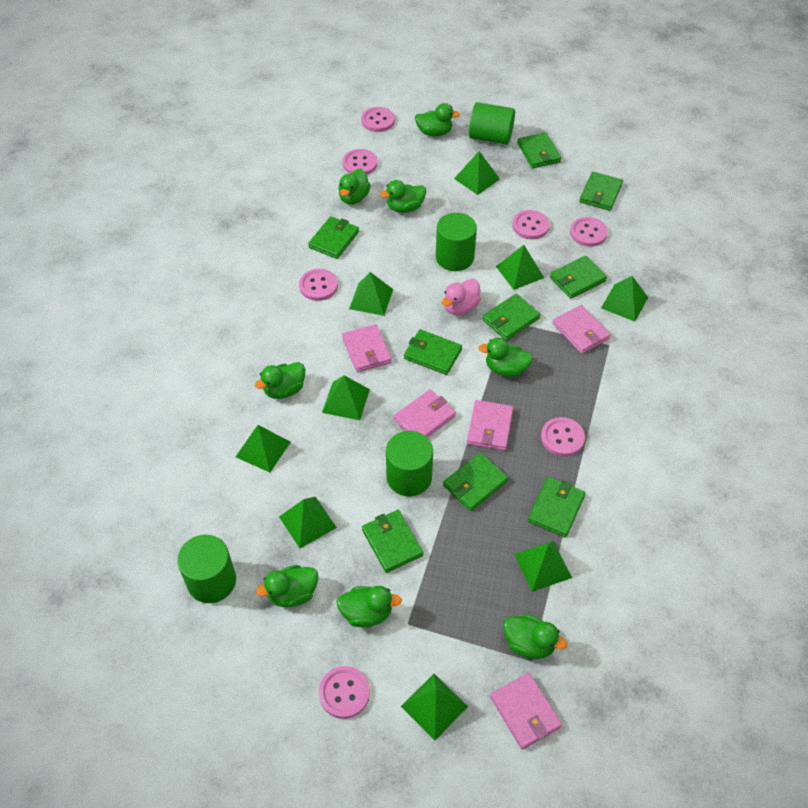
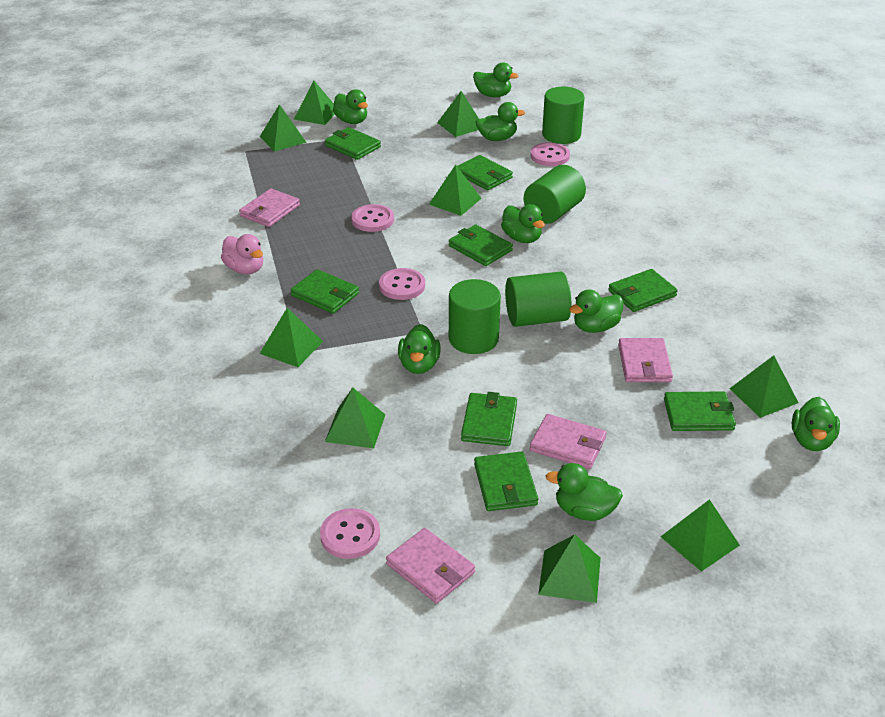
green wallet: 9 -> 8
pink button: 7 -> 4
pink wallet: 5 -> 4

